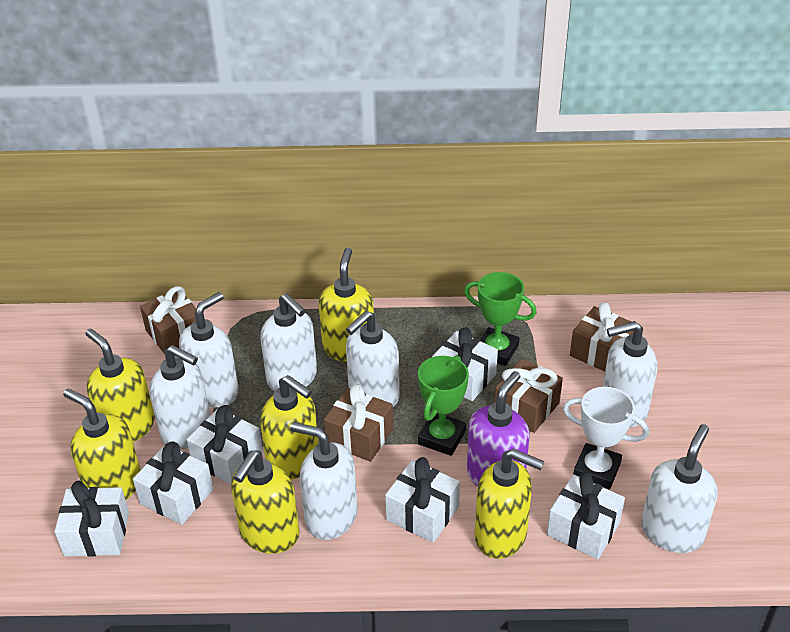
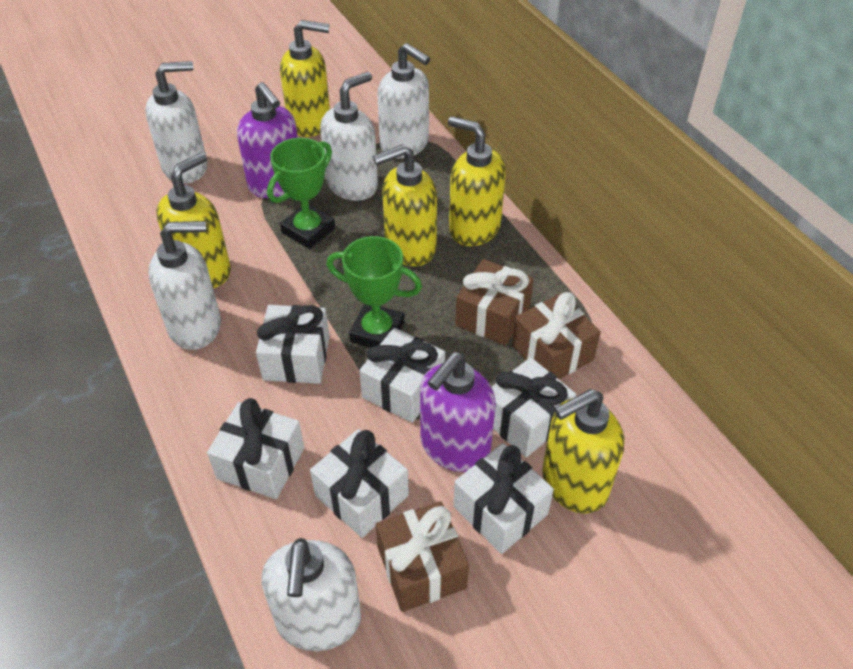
brown gift: 4 -> 3
purple soap dispenser: 1 -> 2
white soap dispenser: 7 -> 5
white trophy: 1 -> 0
yellow soap dispenser: 6 -> 5

